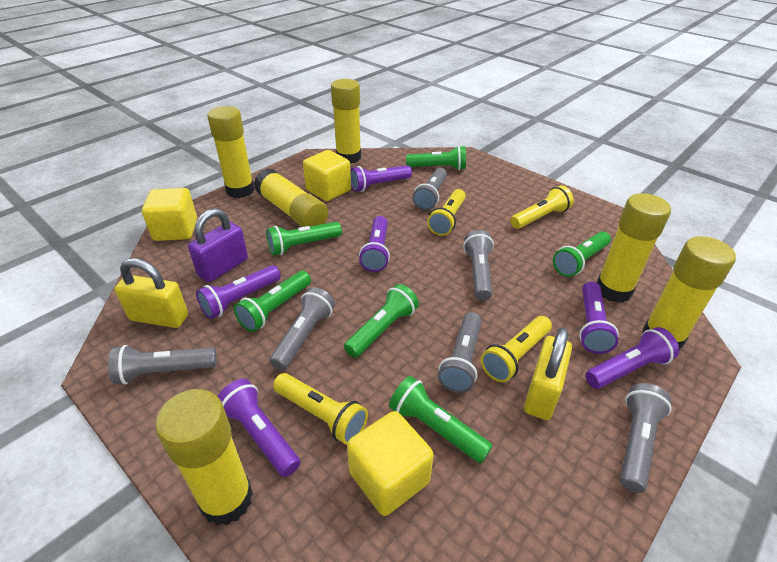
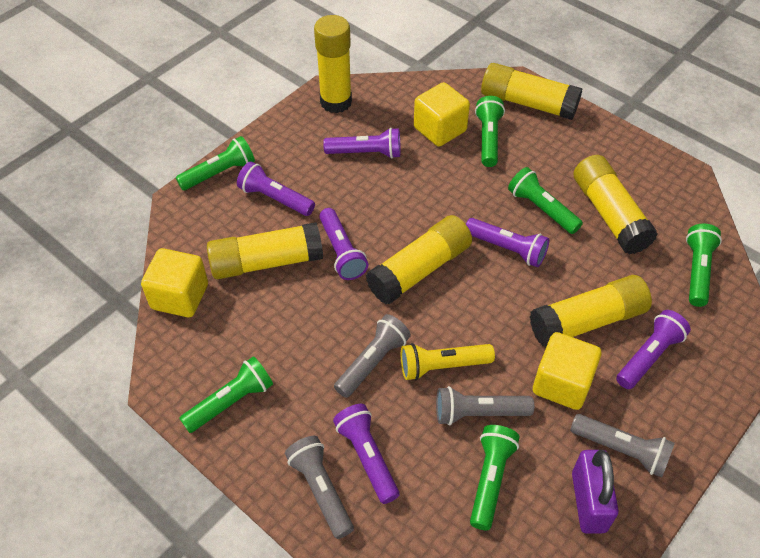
grey flashlight: 6 -> 4
yellow flashlight: 4 -> 1
yellow padlock: 2 -> 0

